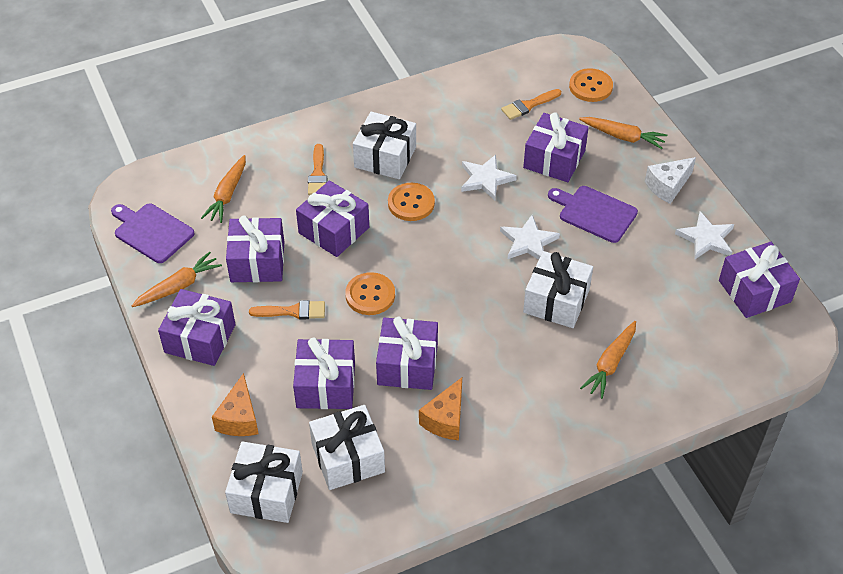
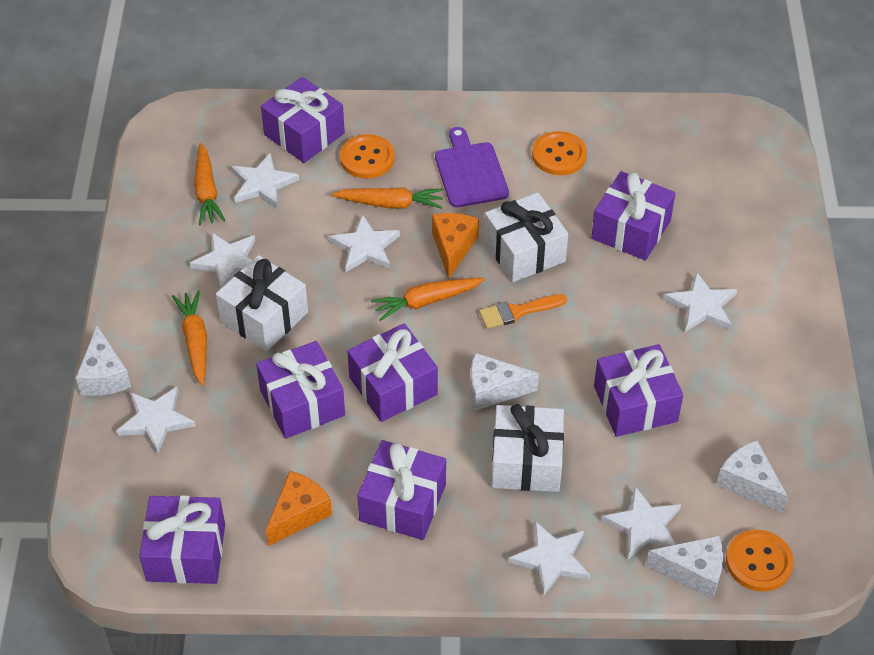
orange brush: 3 -> 1
purple cutting board: 2 -> 1
white cheese: 1 -> 4
white gift: 4 -> 3
white star: 3 -> 7

